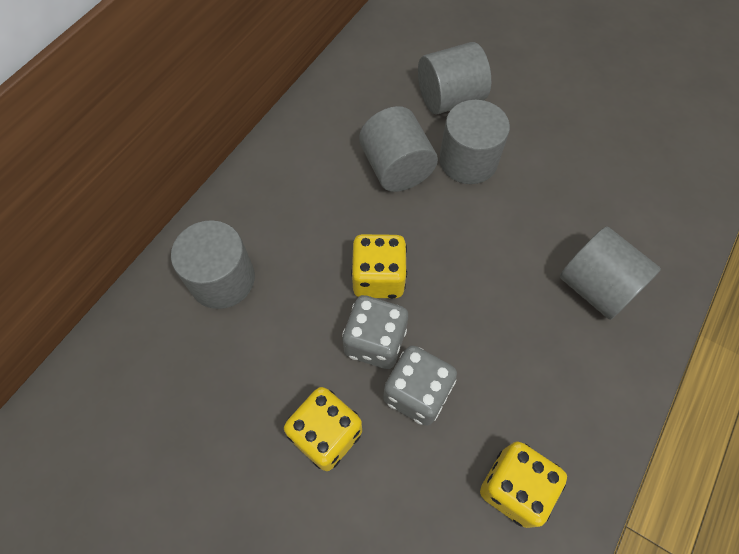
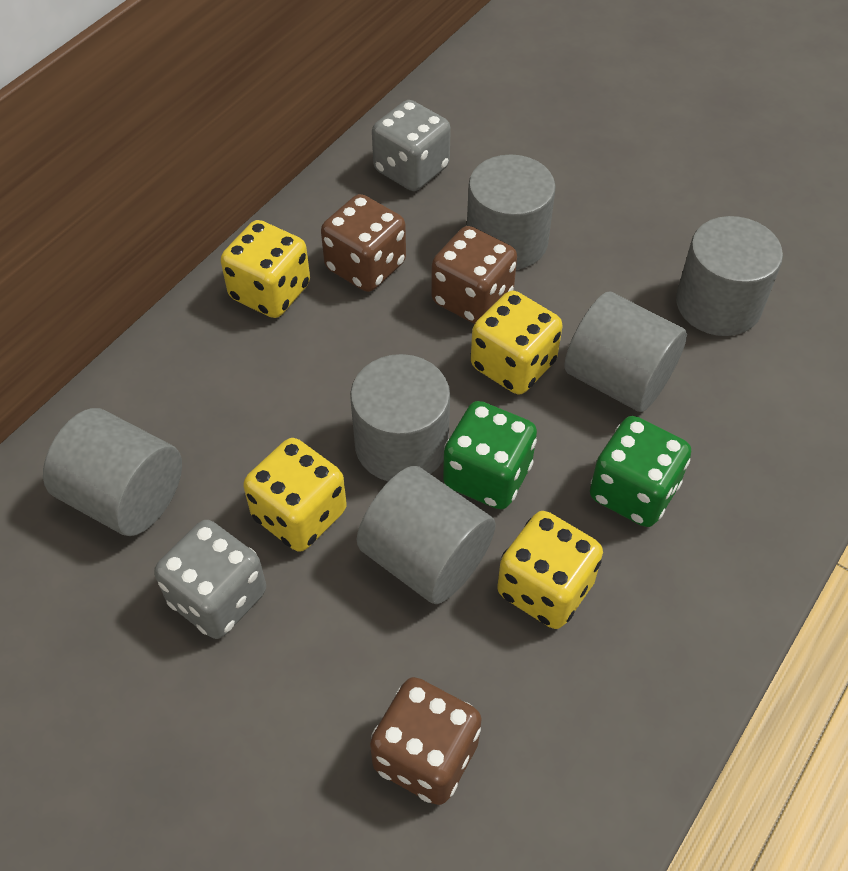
brown dice: 0 -> 3
green dice: 0 -> 2
grey cylinder: 5 -> 6
yellow dice: 3 -> 4

